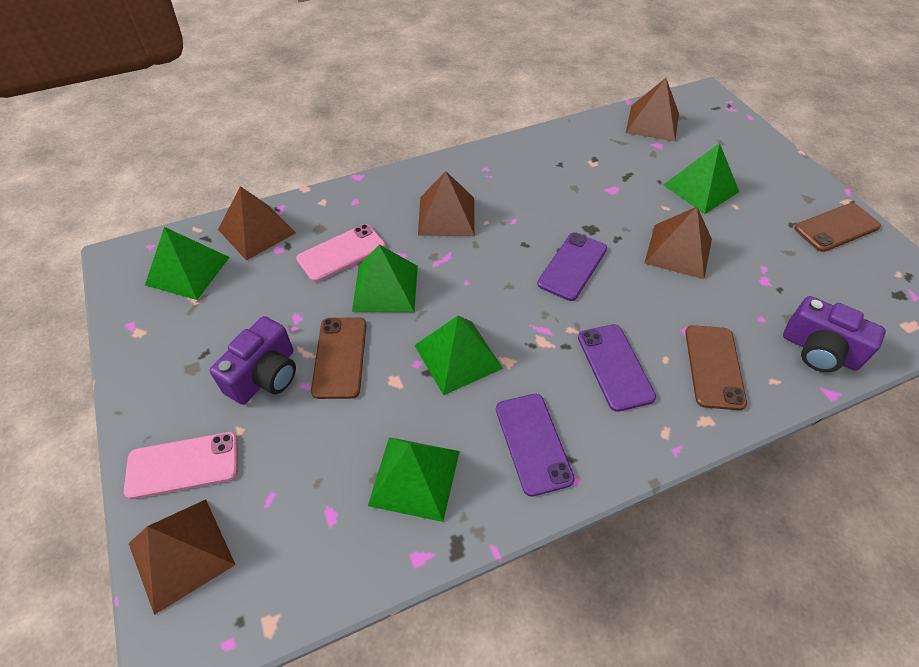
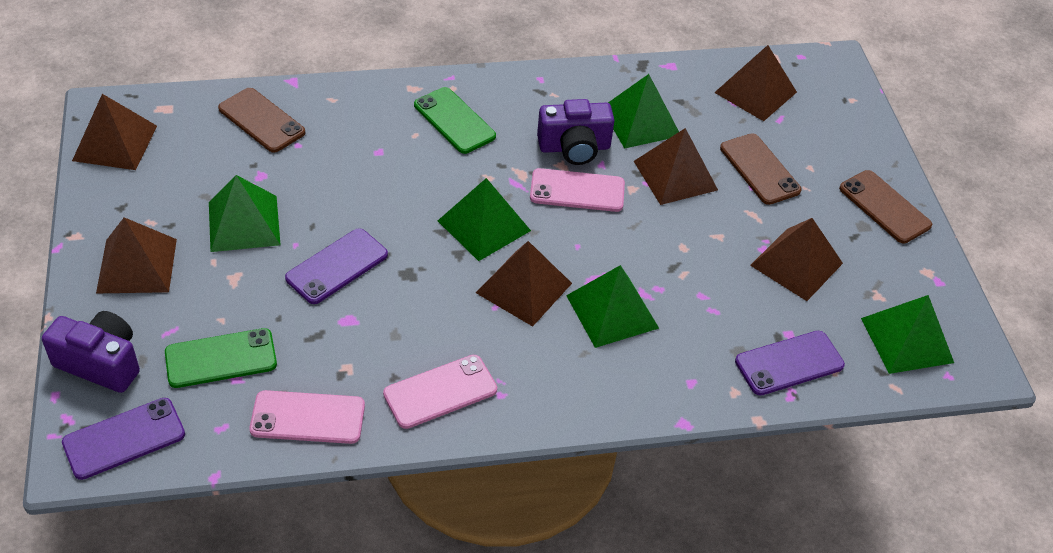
brown pyramid: 5 -> 6
green phone: 0 -> 2
pink phone: 2 -> 3

